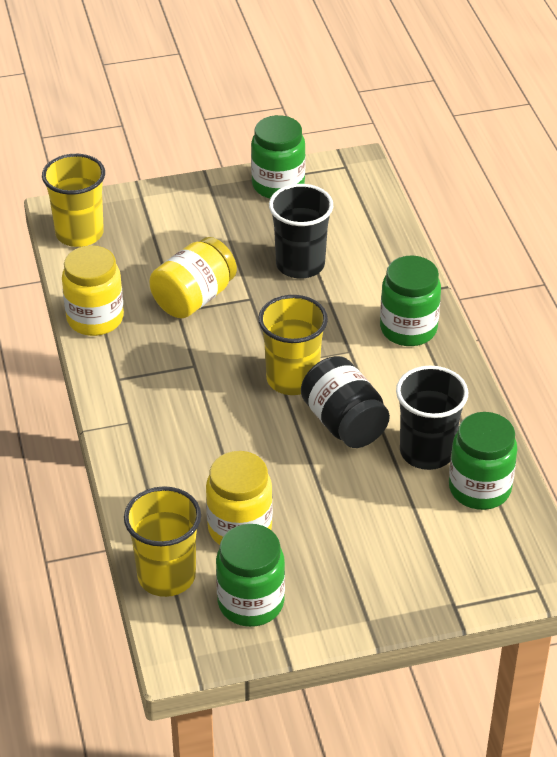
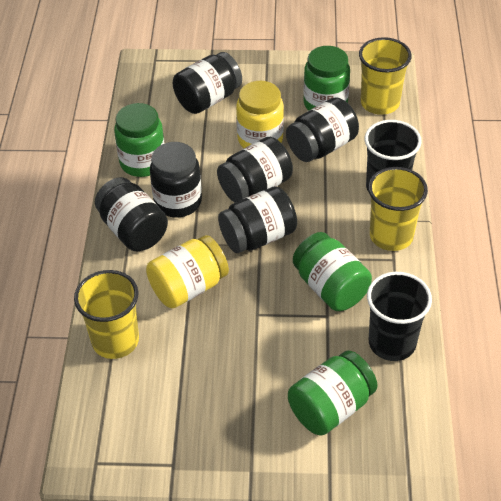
black jar: 1 -> 6
yellow jar: 3 -> 2

